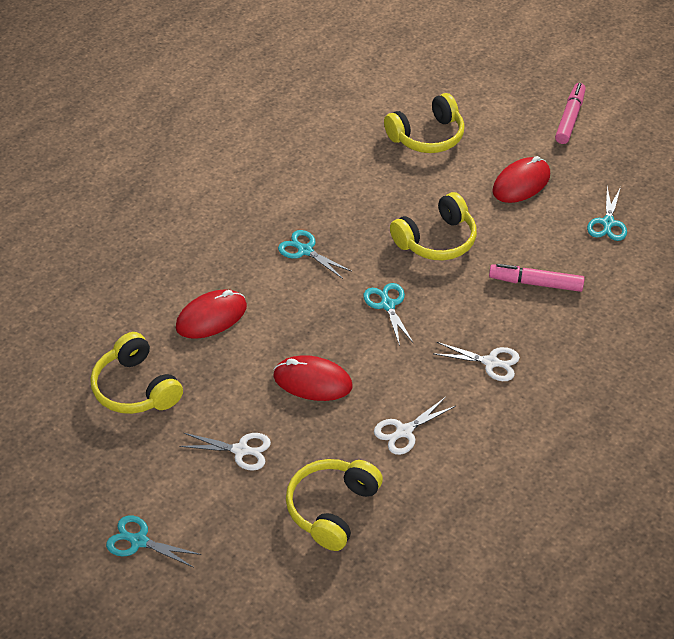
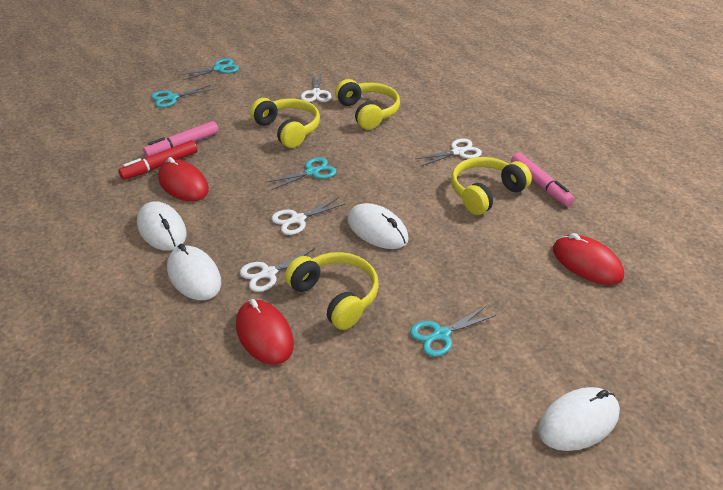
red marker: 0 -> 1
white mouse: 0 -> 4
white scissors: 3 -> 4

